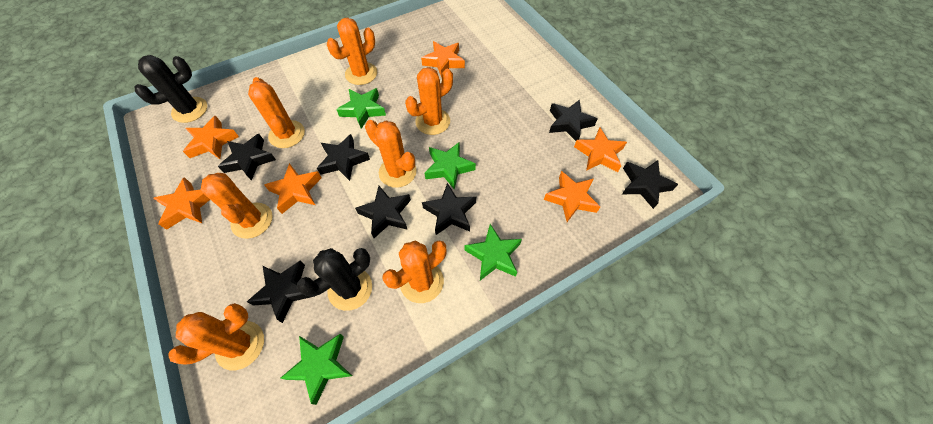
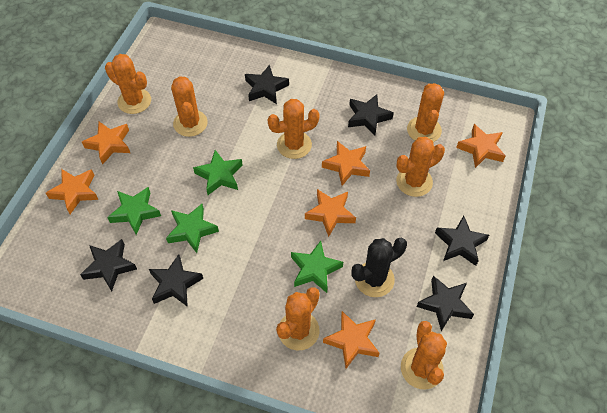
black cactus: 2 -> 1
black star: 7 -> 6

